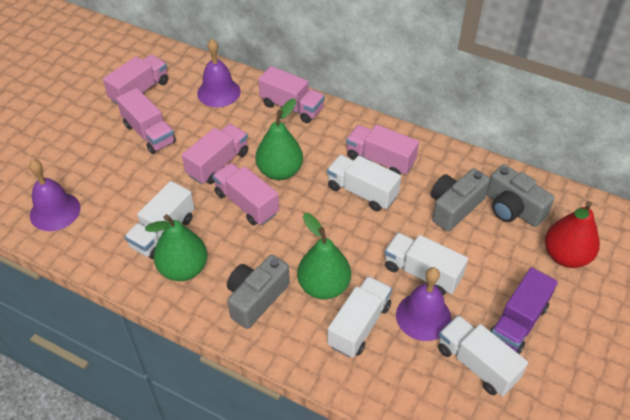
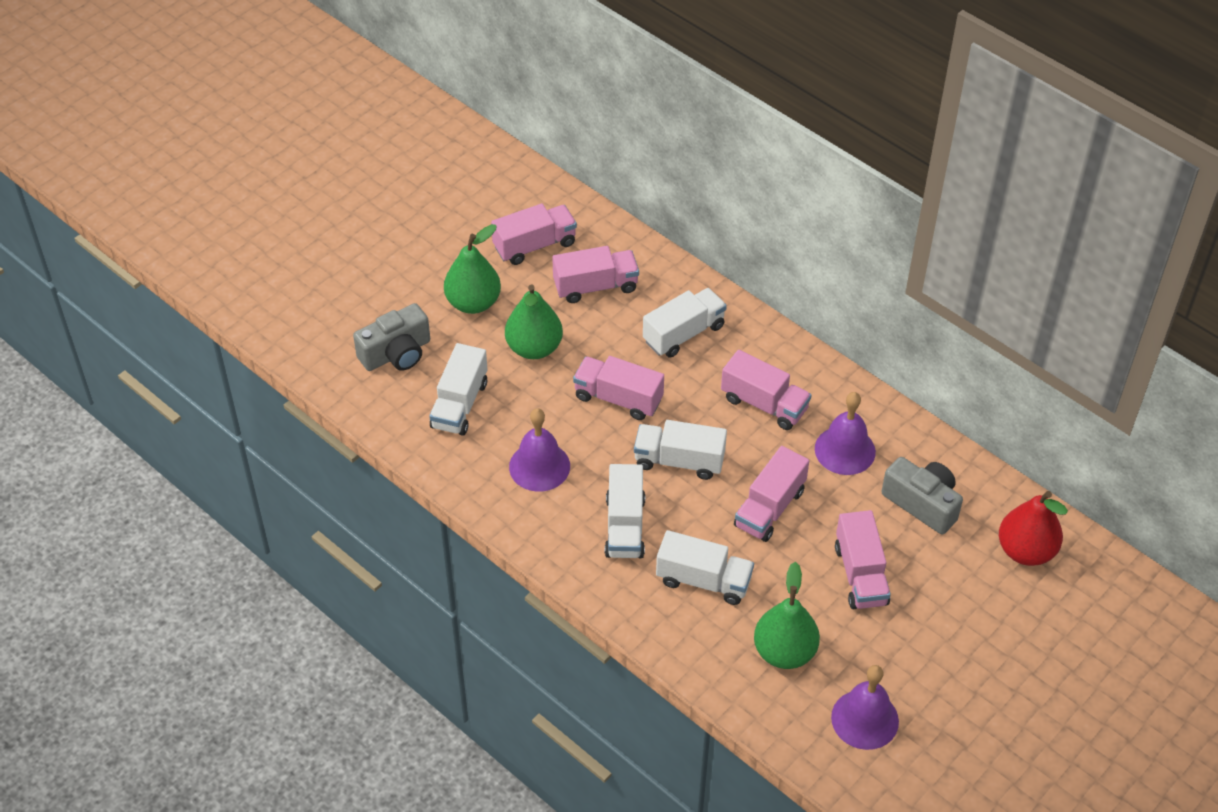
grey camera: 3 -> 2
purple truck: 1 -> 0

